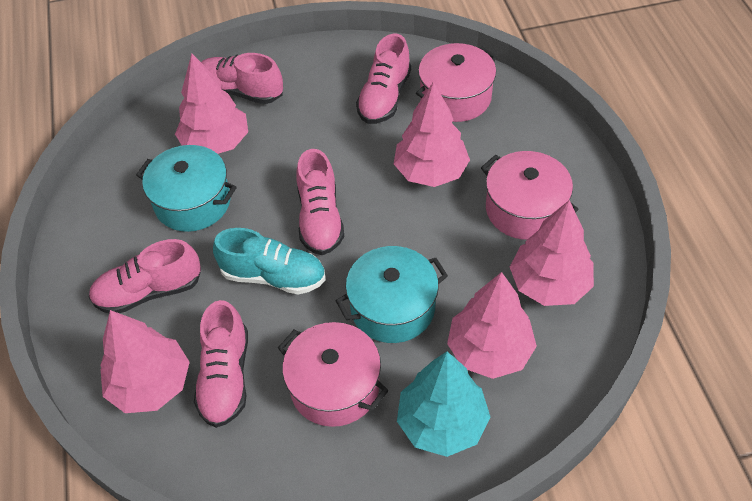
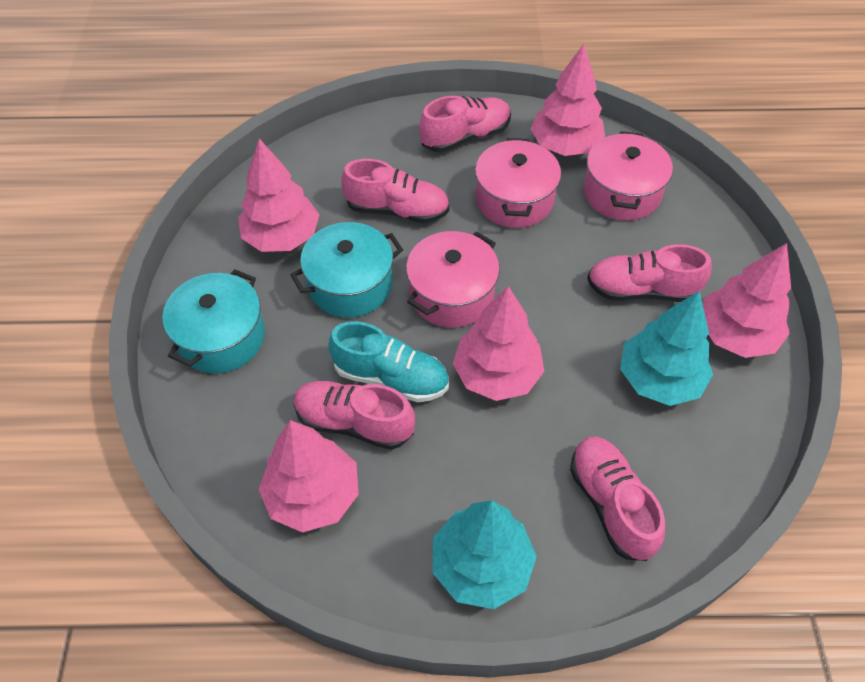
turquoise tree: 1 -> 2

